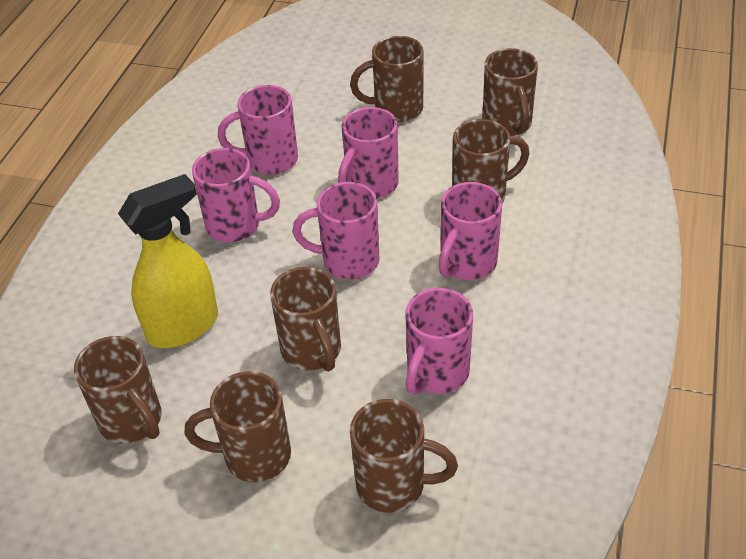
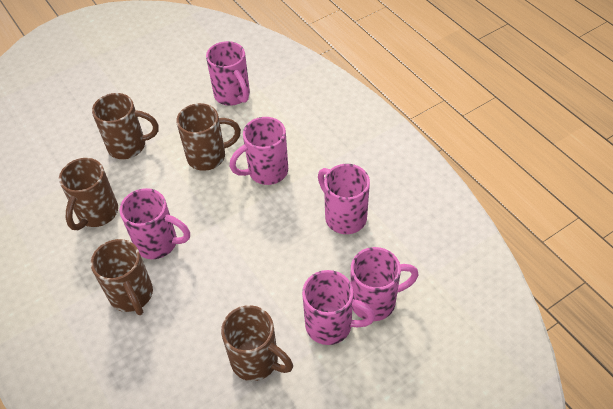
brown mug: 7 -> 5
yellow spray bottle: 1 -> 0

